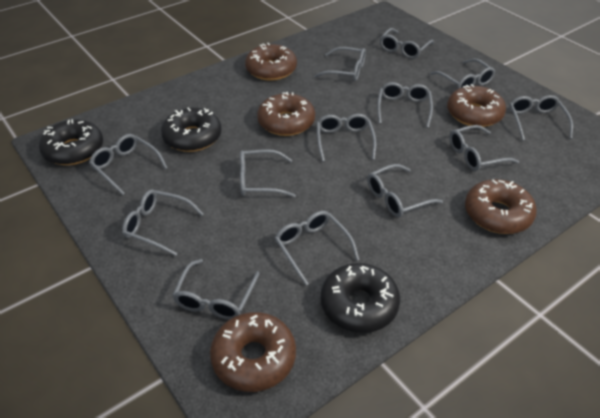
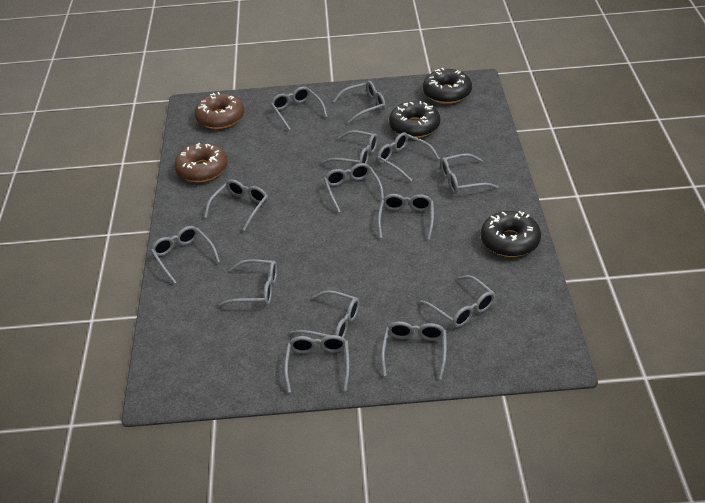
brown donut: 5 -> 2
grey glasses: 13 -> 14

